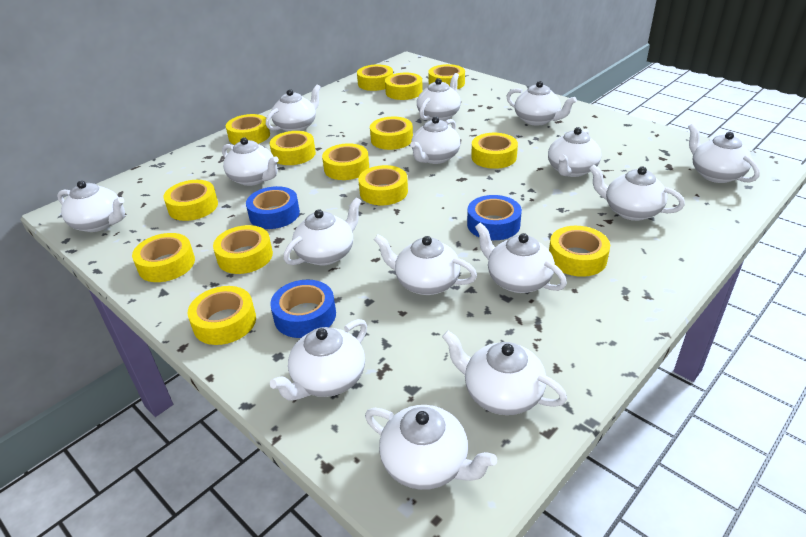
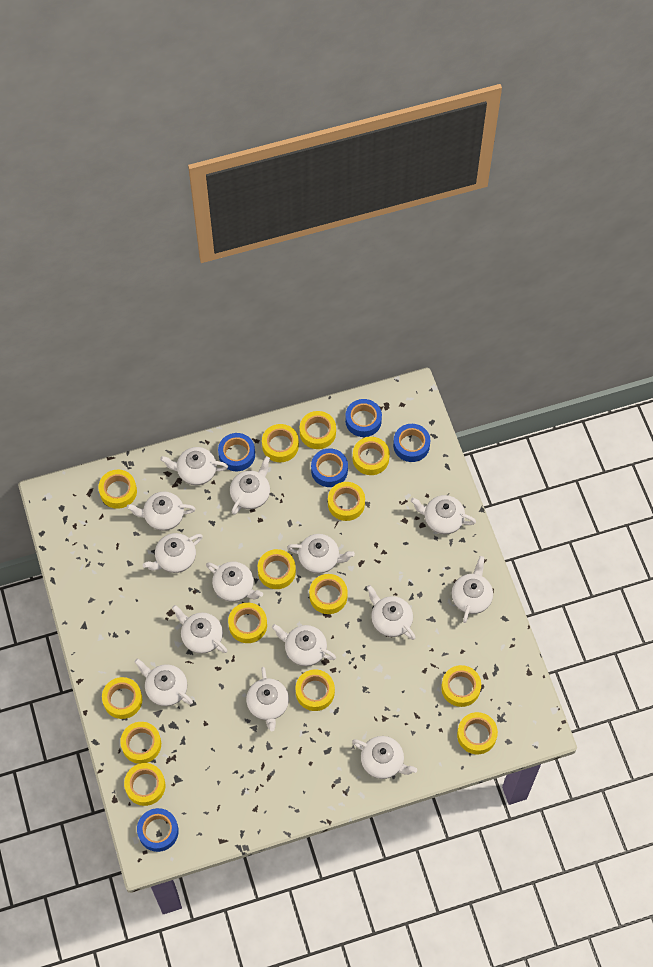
blue tape: 3 -> 5
white teapot: 15 -> 14

